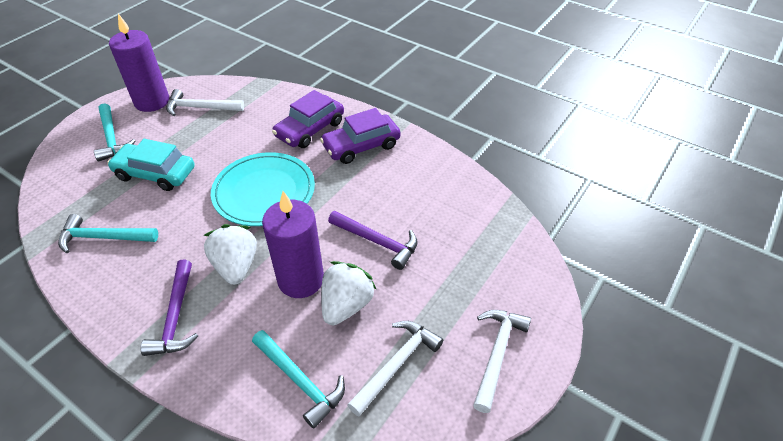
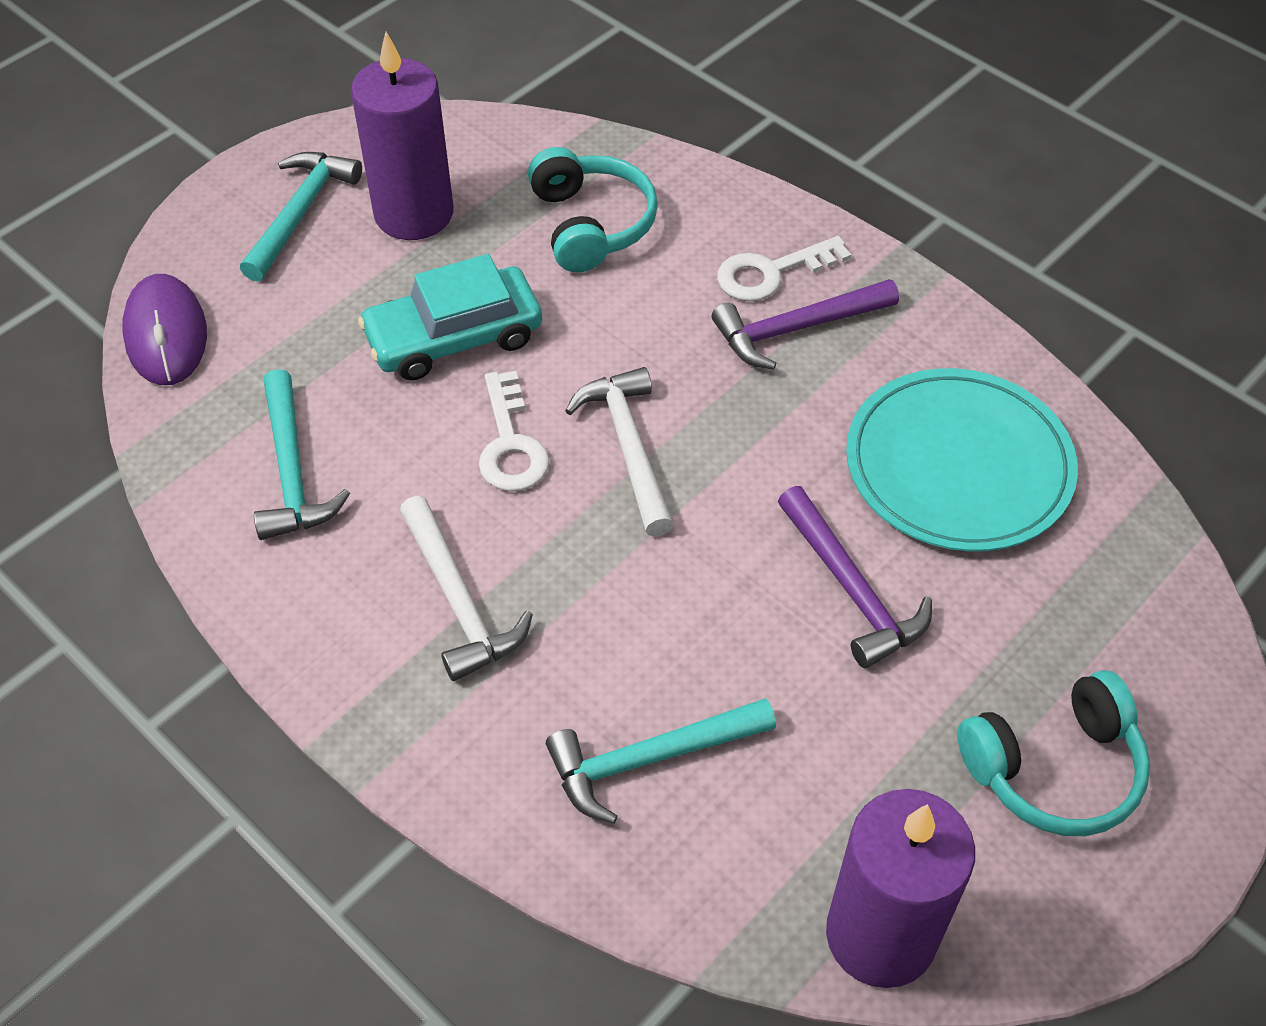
purple car: 2 -> 0
purple mouse: 0 -> 1
turquoise headphones: 0 -> 2
white hammer: 3 -> 2
white key: 0 -> 2
white strawberry: 2 -> 0

